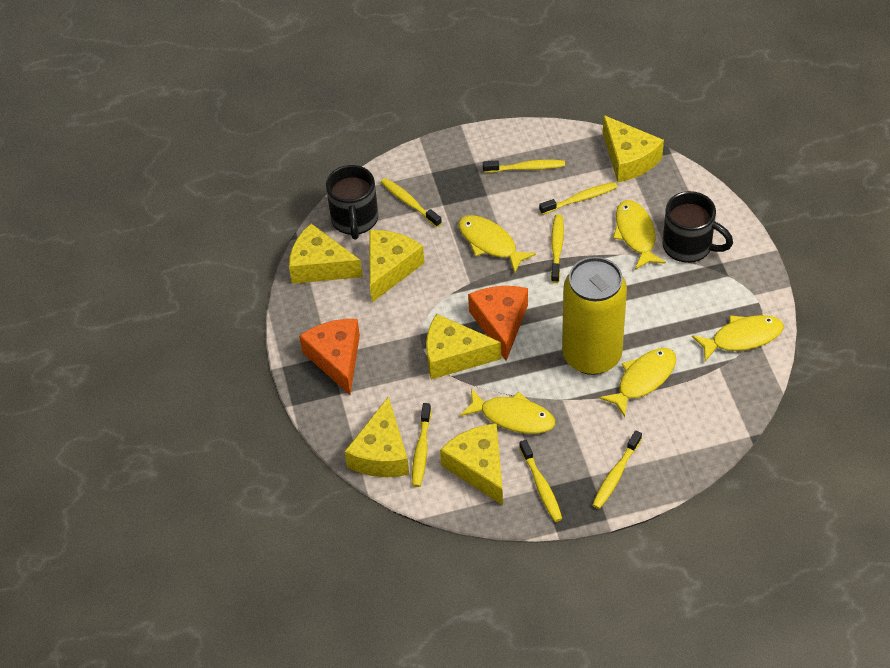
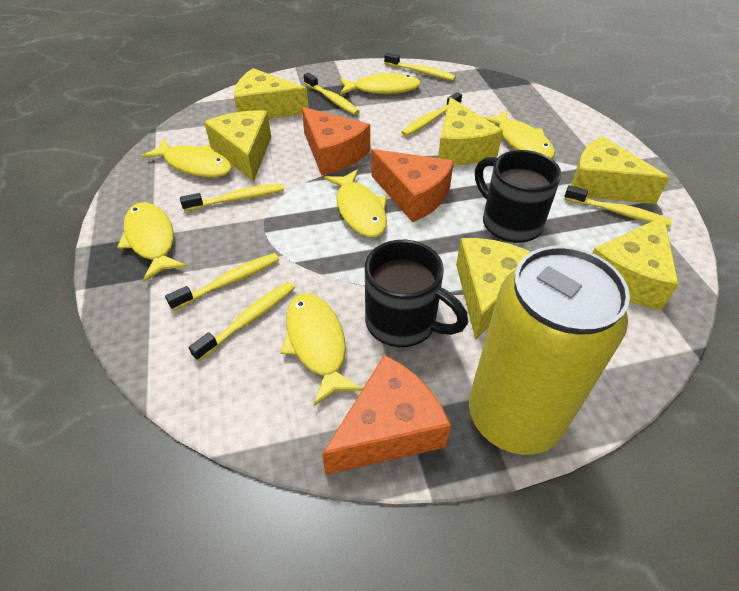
orange cheese: 2 -> 3
yellow fish: 5 -> 6

